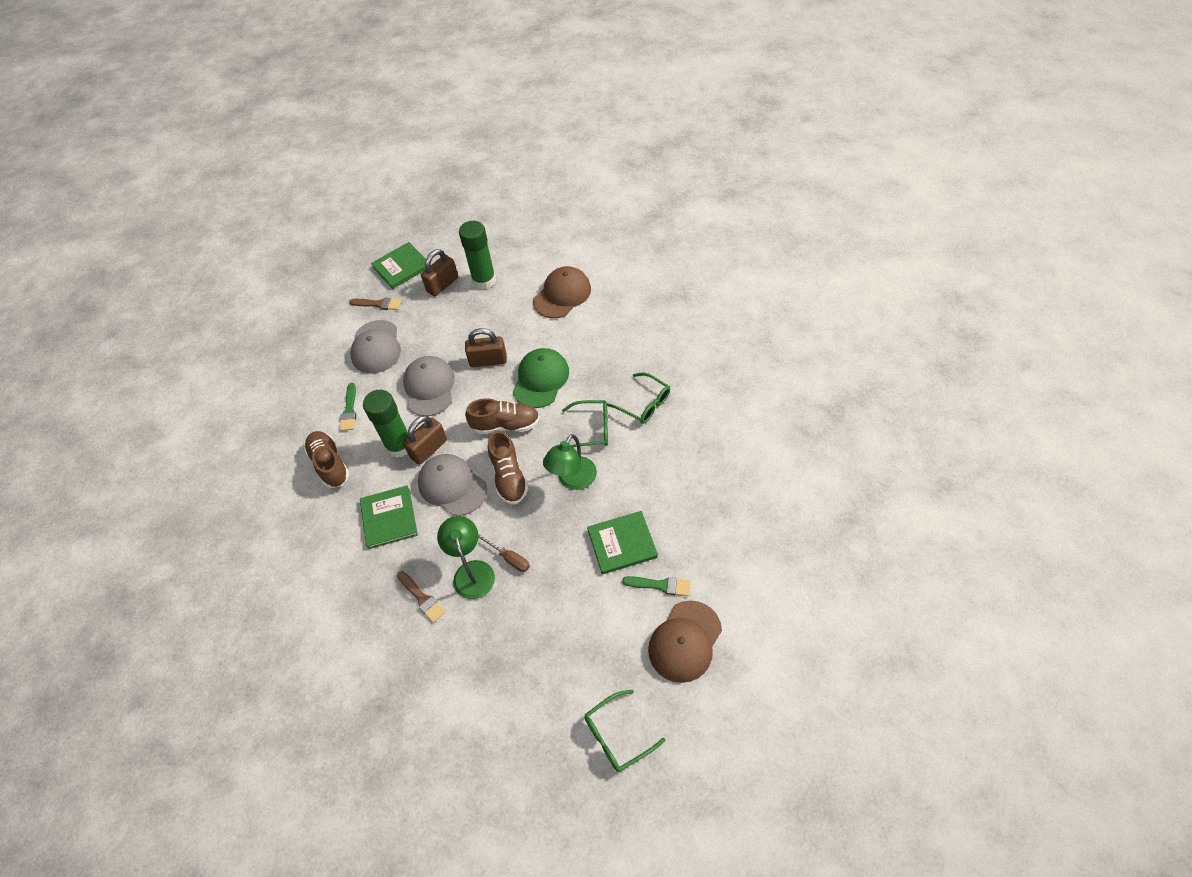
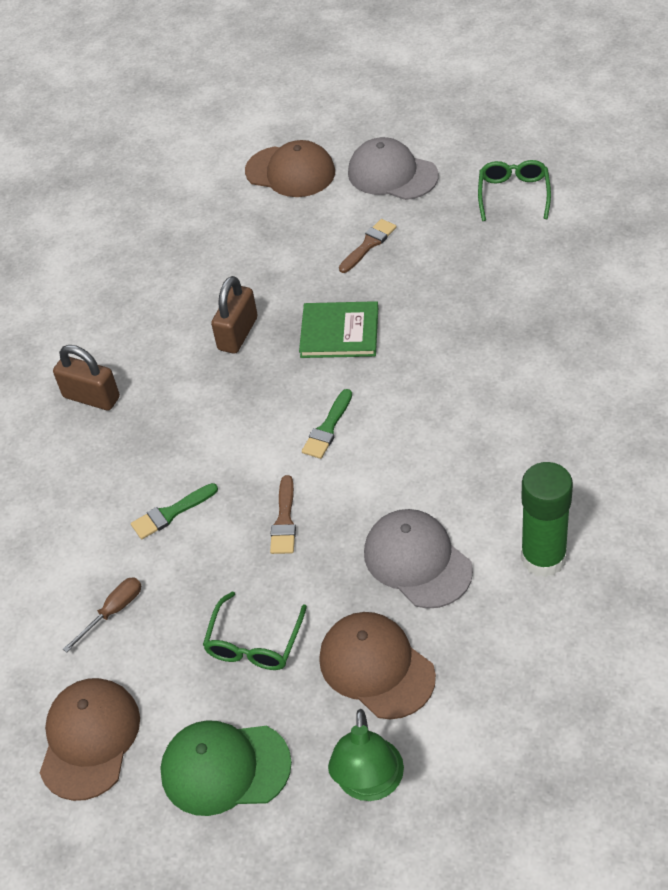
brown cap: 2 -> 3
brown padlock: 3 -> 2
brown shoe: 3 -> 0
green book: 3 -> 1
green glasses: 3 -> 2
green glue stick: 2 -> 1
green lamp: 2 -> 1
grey cap: 3 -> 2

